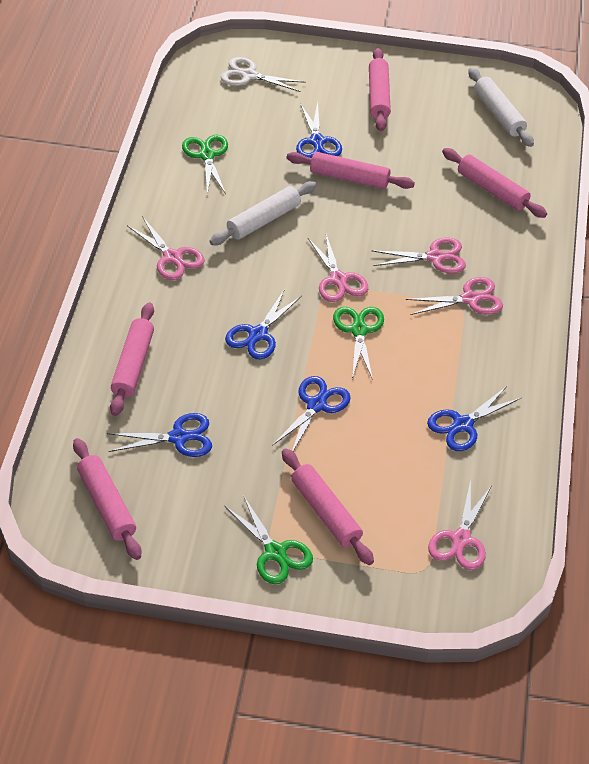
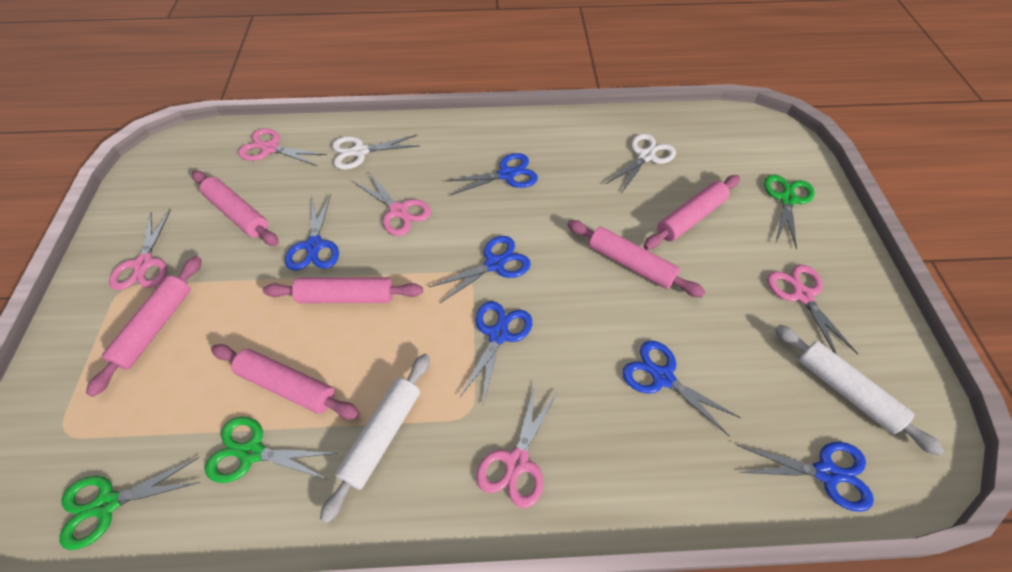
blue scissors: 5 -> 6
white scissors: 1 -> 2

